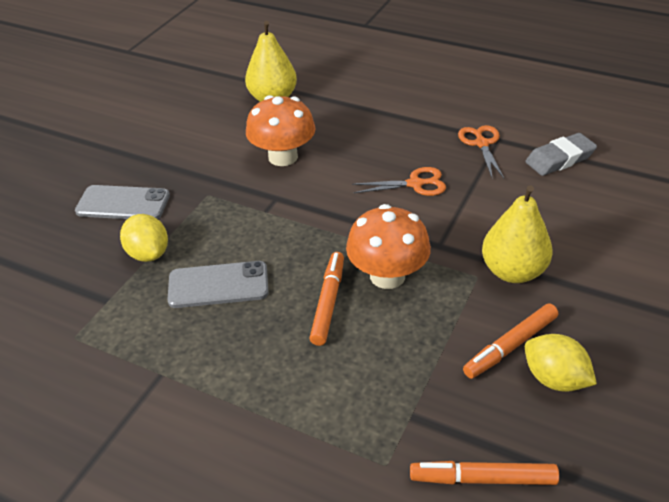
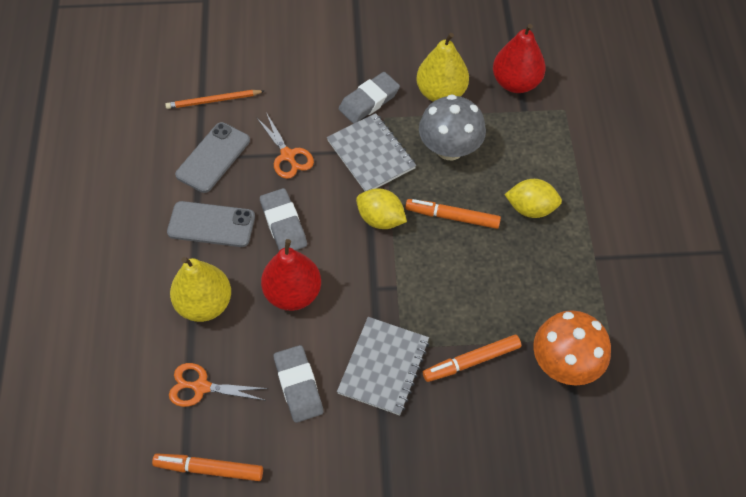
grey eraser: 1 -> 3
grey mushroom: 0 -> 1
grey notebook: 0 -> 2
orange mushroom: 2 -> 1
orange pencil: 0 -> 1
red pear: 0 -> 2

